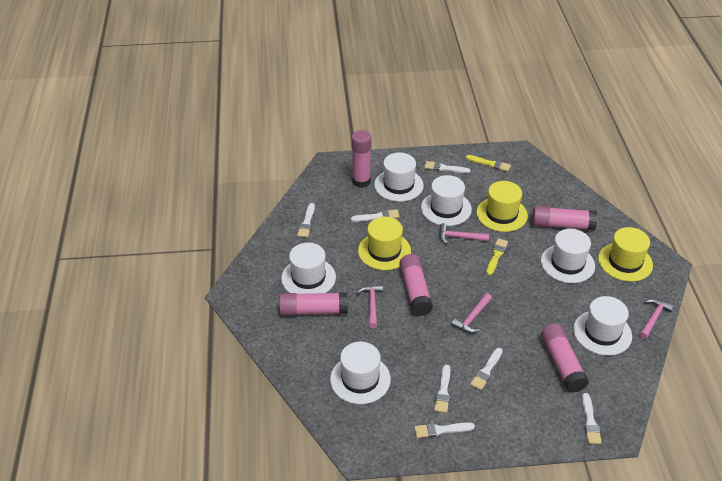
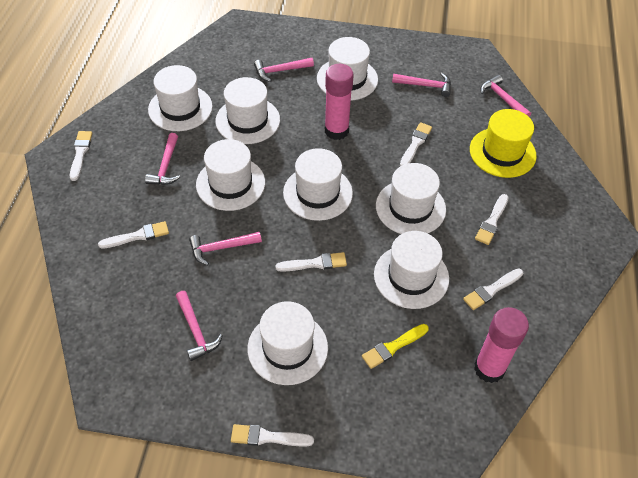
pink glue stick: 5 -> 2
pink hammer: 4 -> 6
white hat: 6 -> 8
yellow brush: 2 -> 1
yellow hat: 3 -> 1

